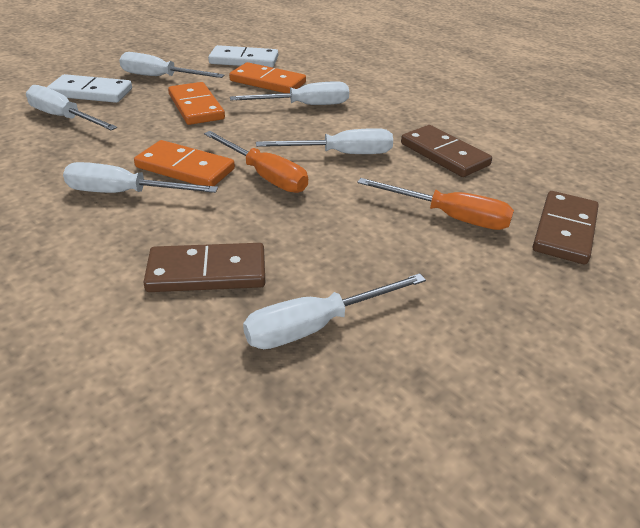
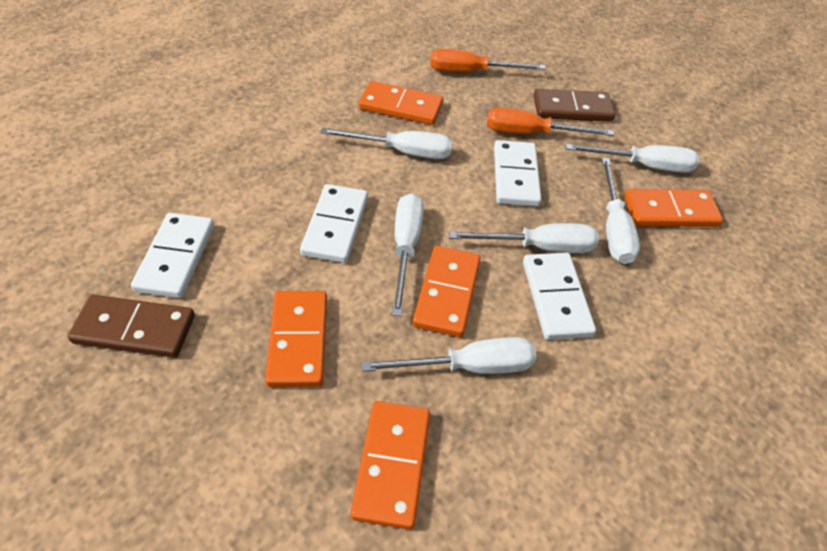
brown domino: 3 -> 2
orange domino: 3 -> 5
white domino: 2 -> 4

